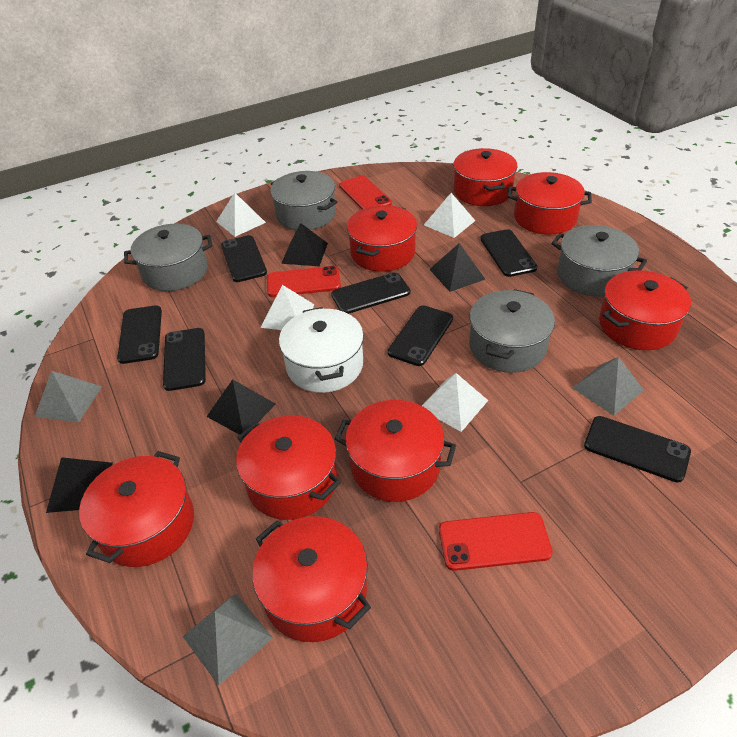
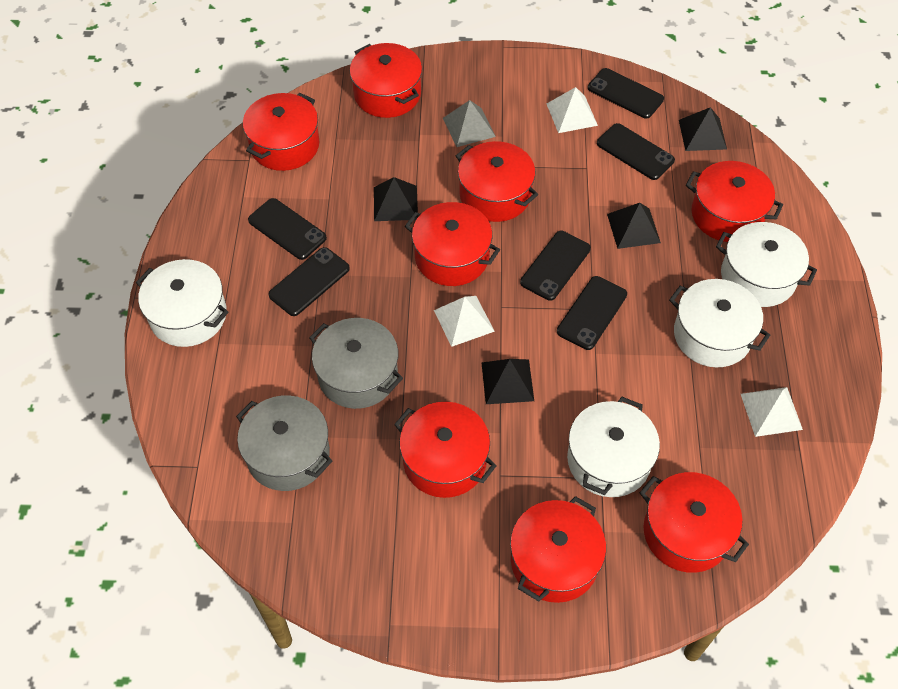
black phone: 7 -> 6
grey pot: 4 -> 2
grey pyramid: 3 -> 1
red phone: 3 -> 0
white pot: 1 -> 4
white pyramid: 4 -> 3

